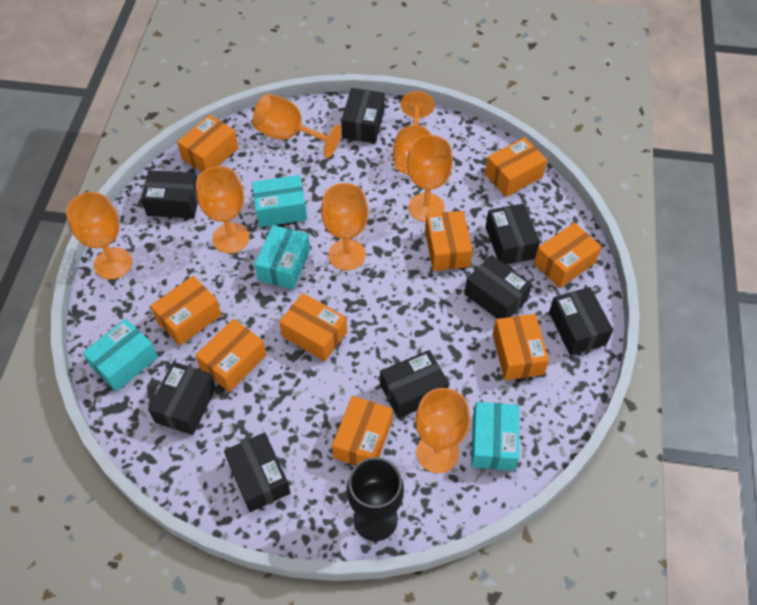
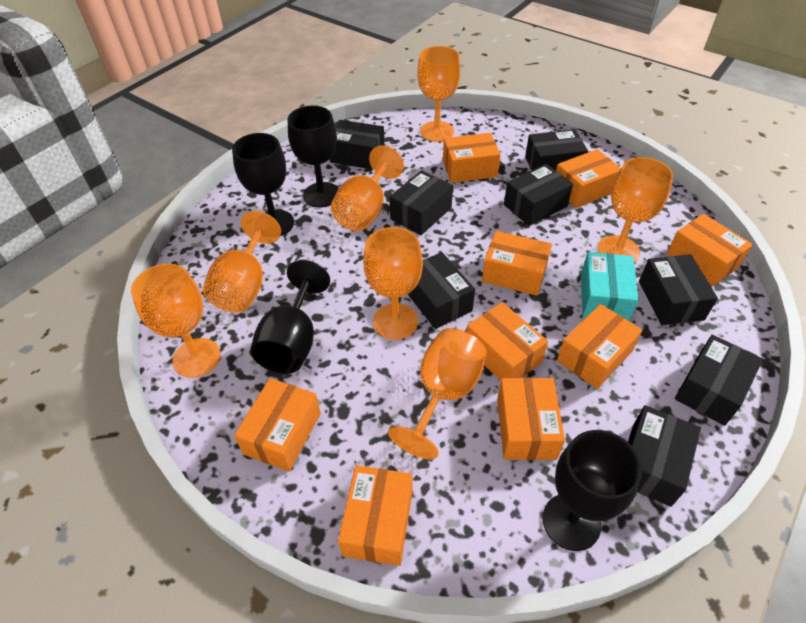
black goblet: 1 -> 4
turquoise box: 4 -> 1

